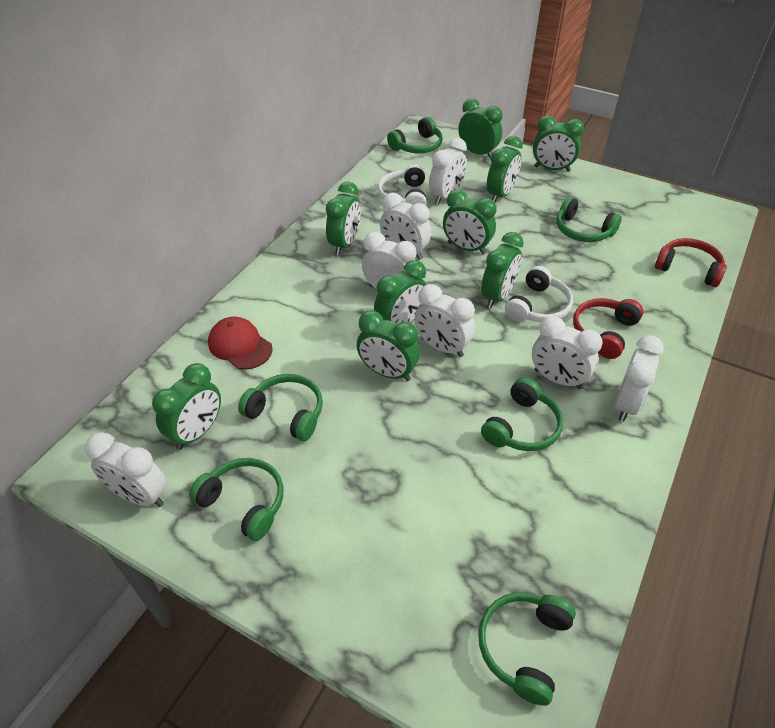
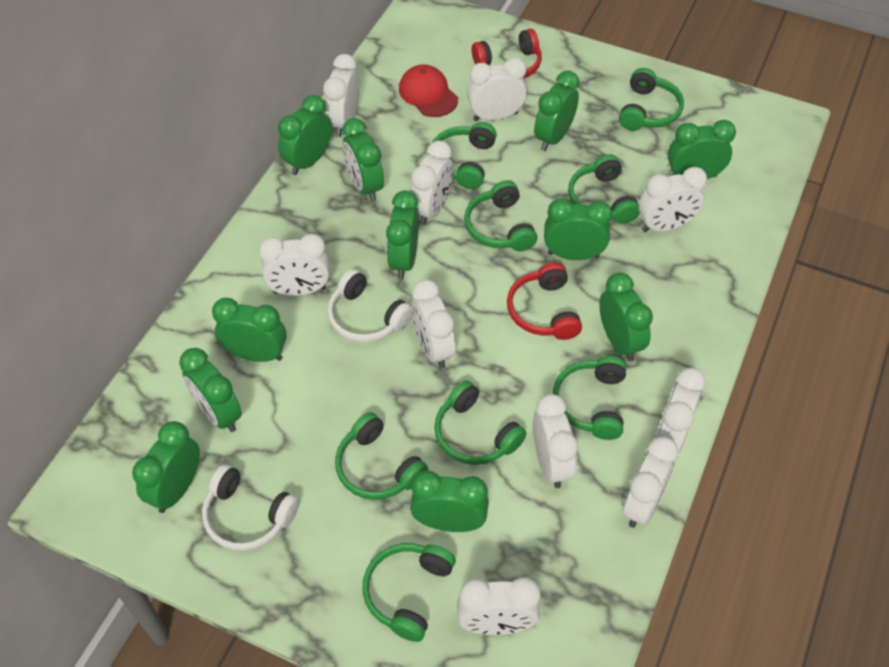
green clock: 9 -> 11
green headphones: 6 -> 8
white clock: 7 -> 10

